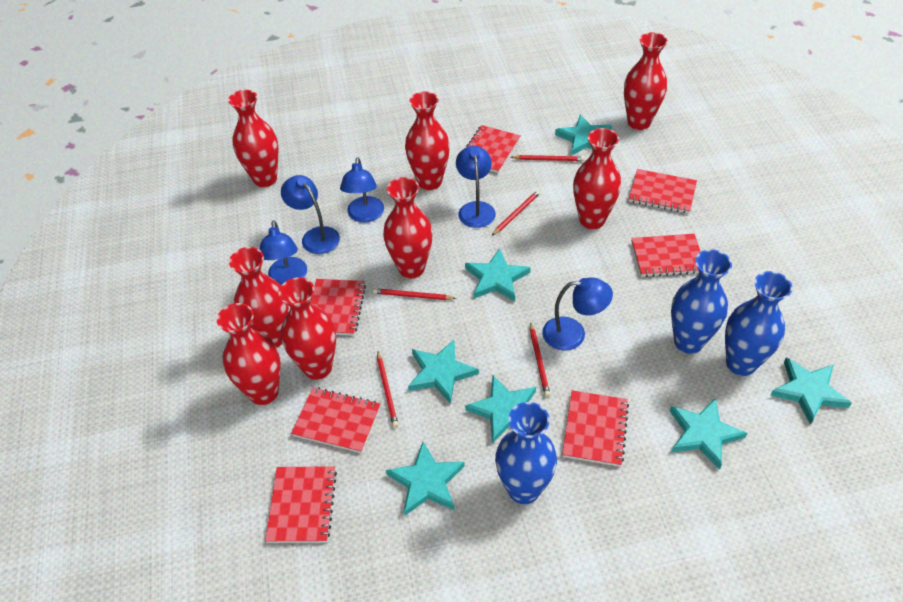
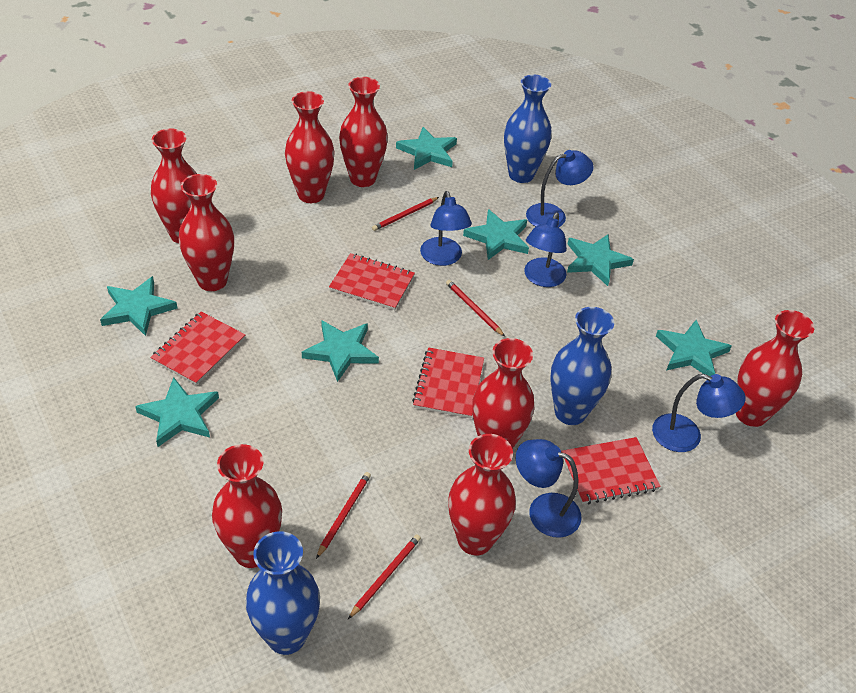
red notebook: 7 -> 4
red pencil: 5 -> 4

